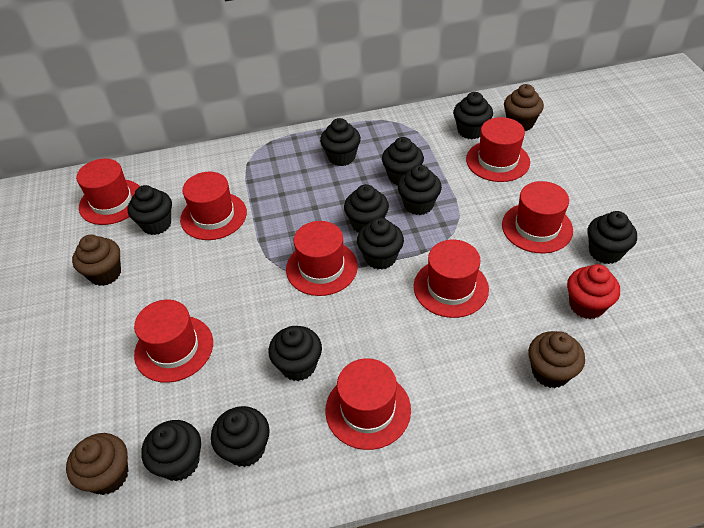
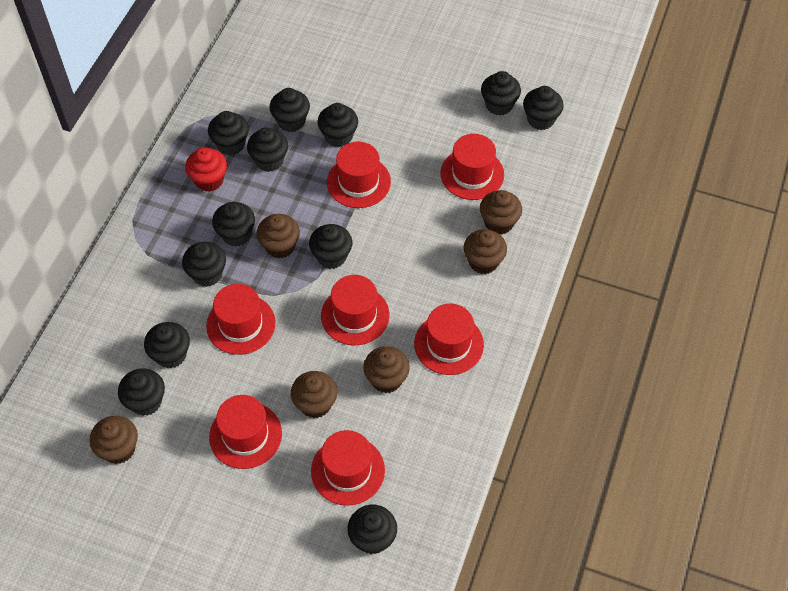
black cupcake: 11 -> 12
brown cupcake: 4 -> 6
red hat: 8 -> 7

